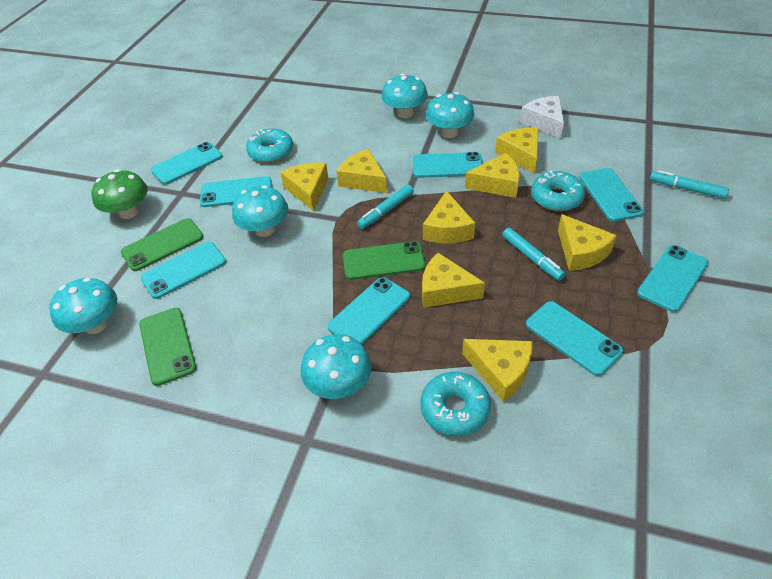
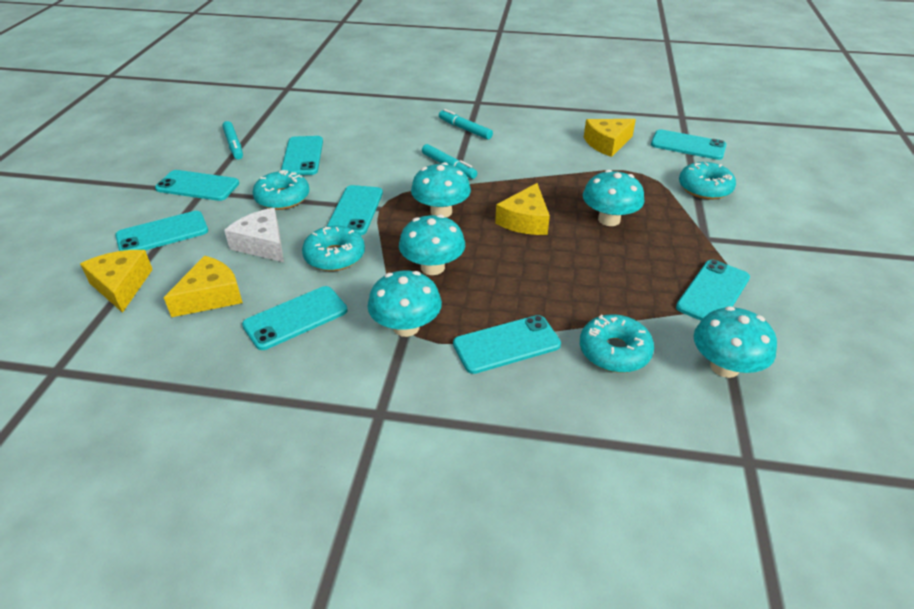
green mushroom: 1 -> 0
green phone: 3 -> 0
turquoise donut: 3 -> 4
yellow cheese: 8 -> 4

